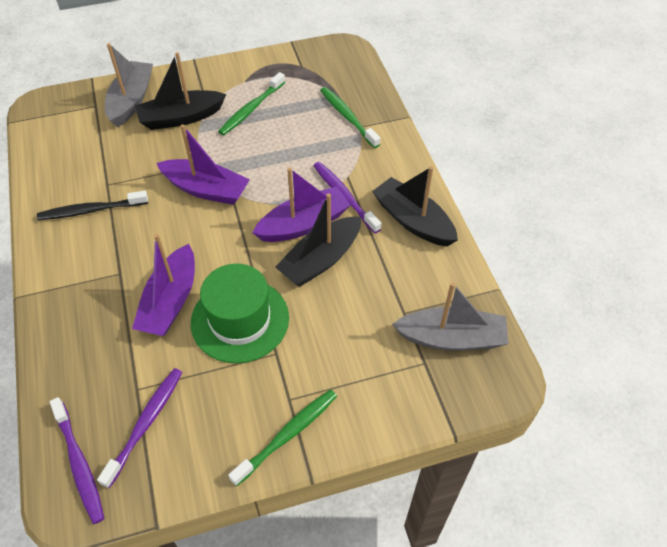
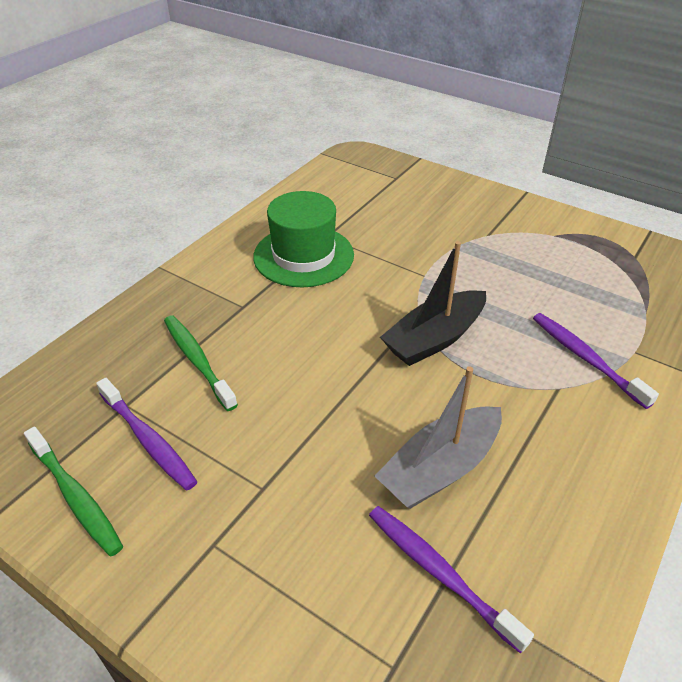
black boat: 3 -> 1
black toothbrush: 1 -> 0
green toothbrush: 3 -> 2
grey boat: 2 -> 1
purple boat: 3 -> 0

